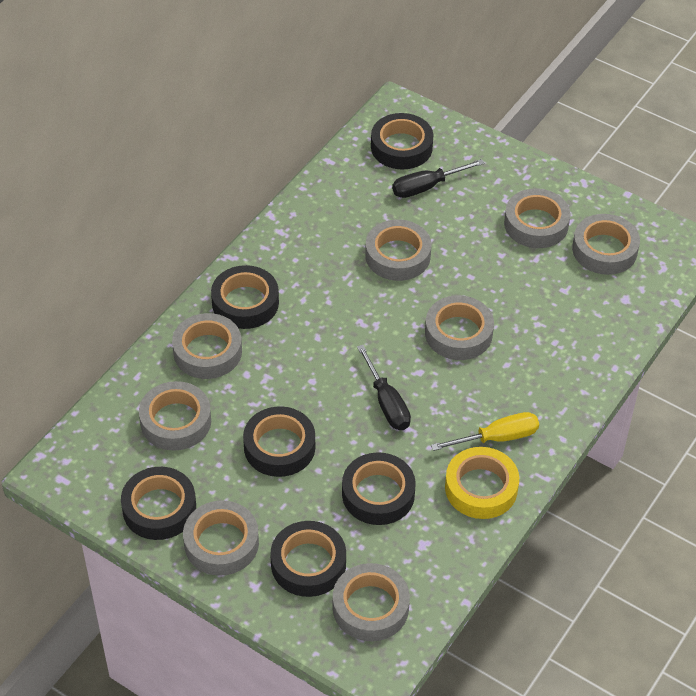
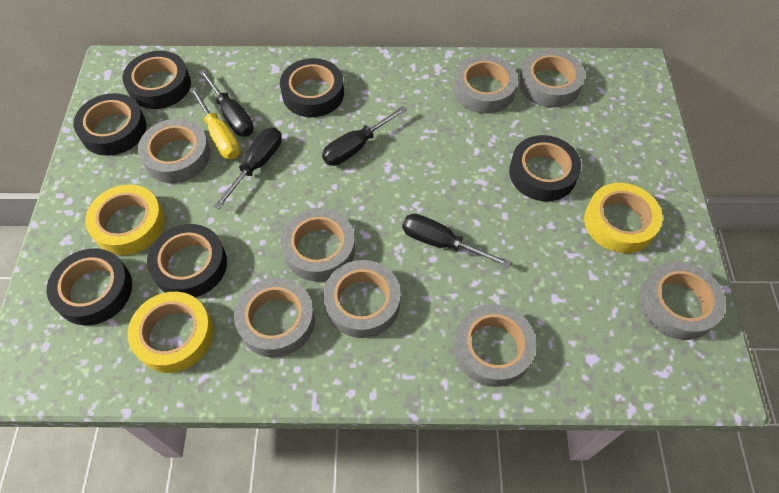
black screwdriver: 2 -> 4
yellow tape: 1 -> 3

